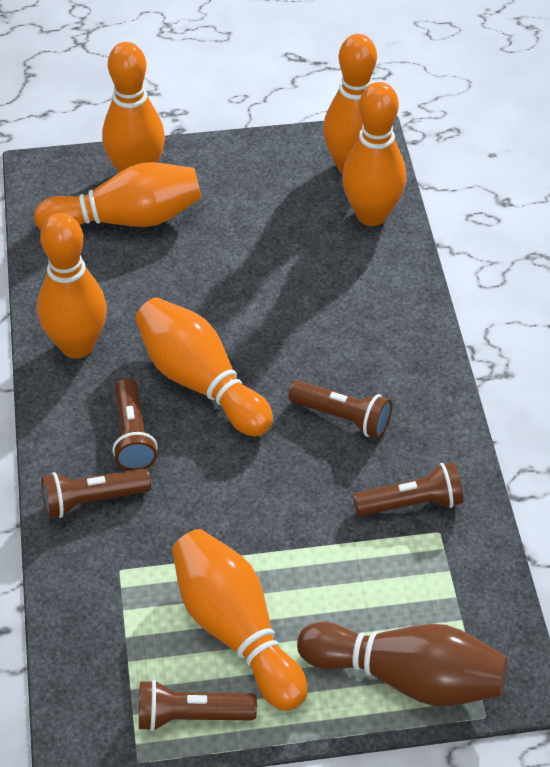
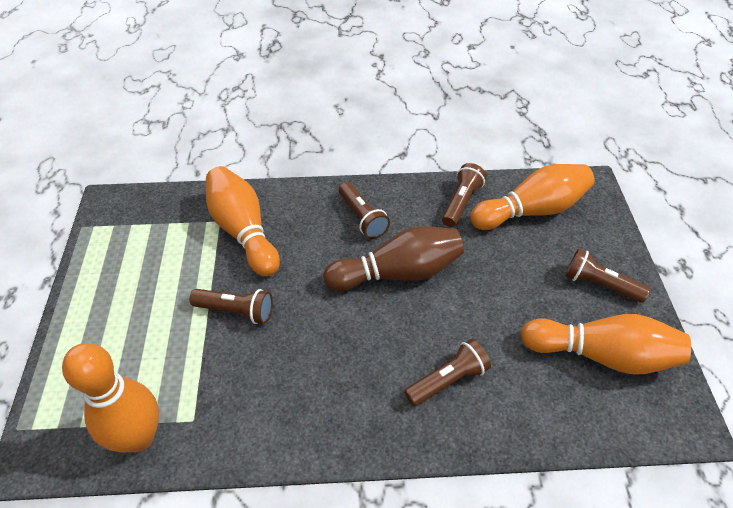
orange bowling pin: 7 -> 4

